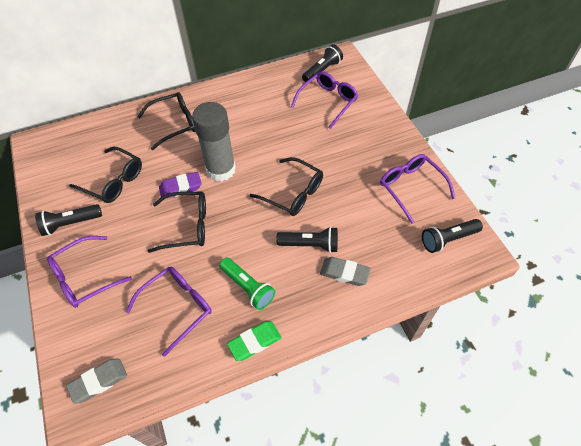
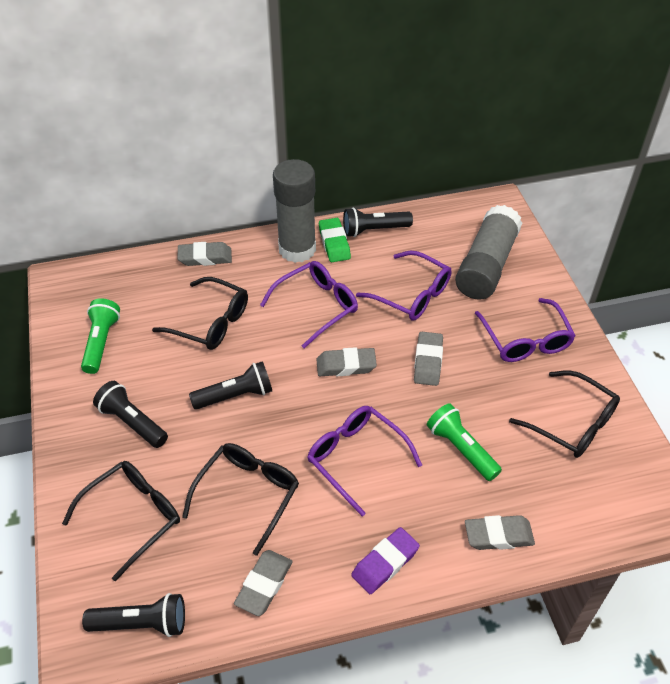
green flashlight: 1 -> 2
grey eraser: 2 -> 5
grey glue stick: 1 -> 2

